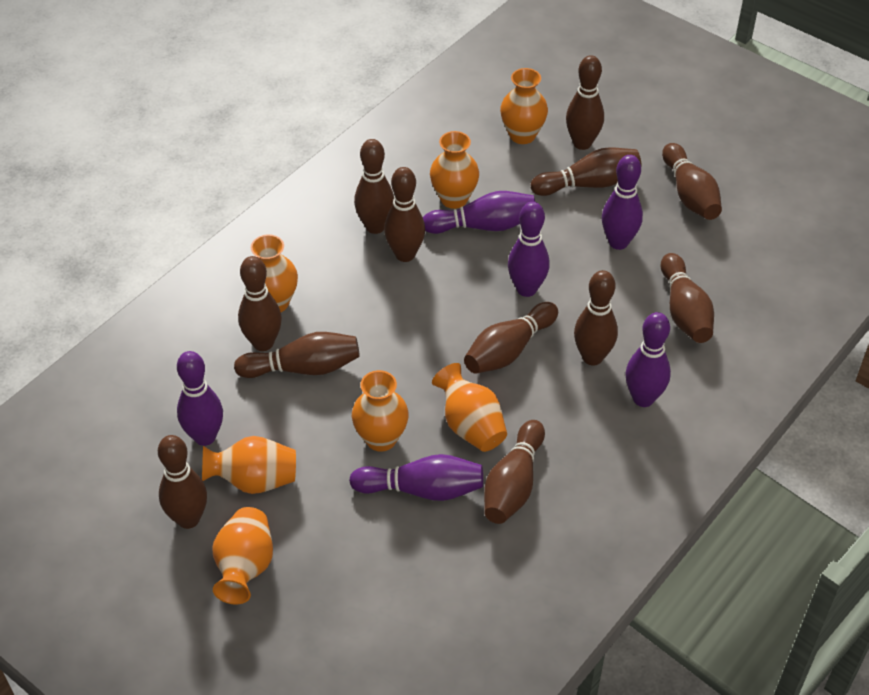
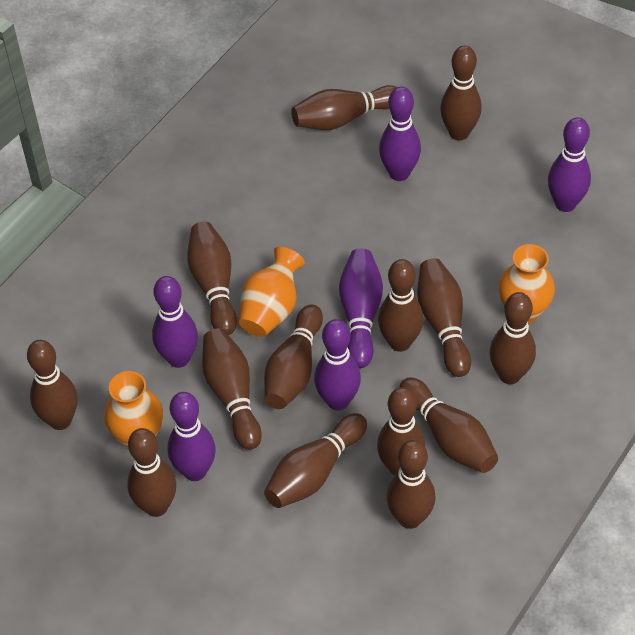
brown bowling pin: 12 -> 14
orange vase: 7 -> 3

